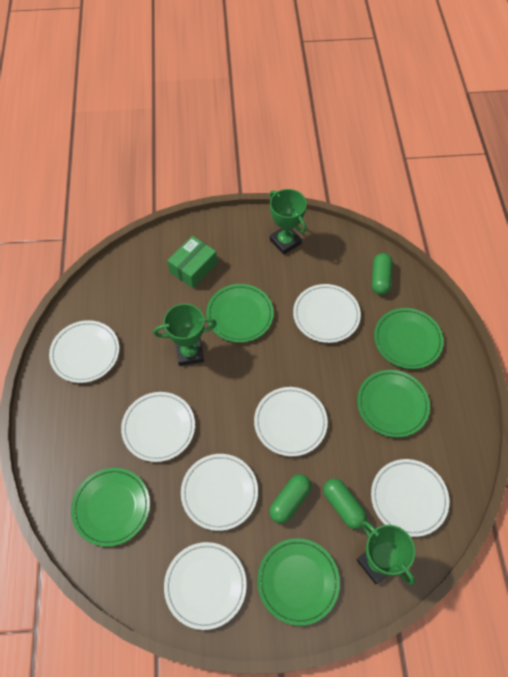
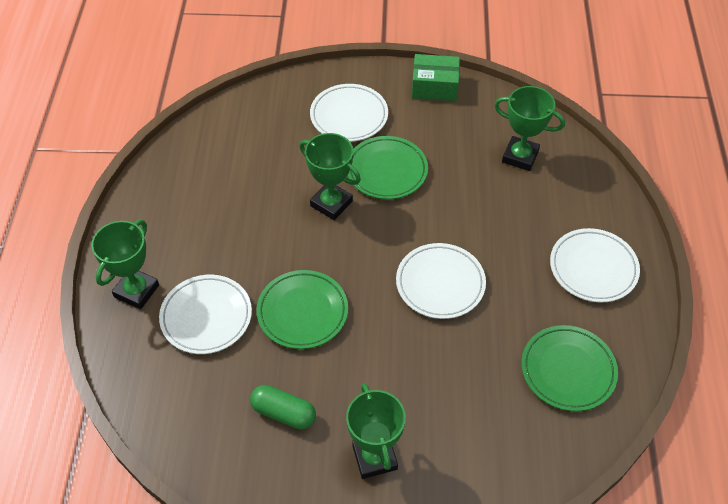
green capsule: 3 -> 1
green plate: 5 -> 3
green trophy: 3 -> 4
white plate: 7 -> 4

